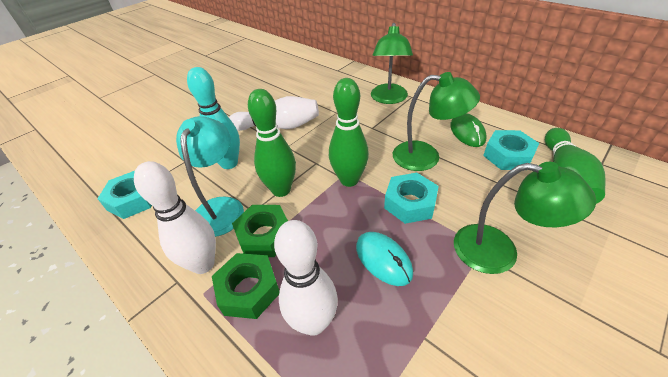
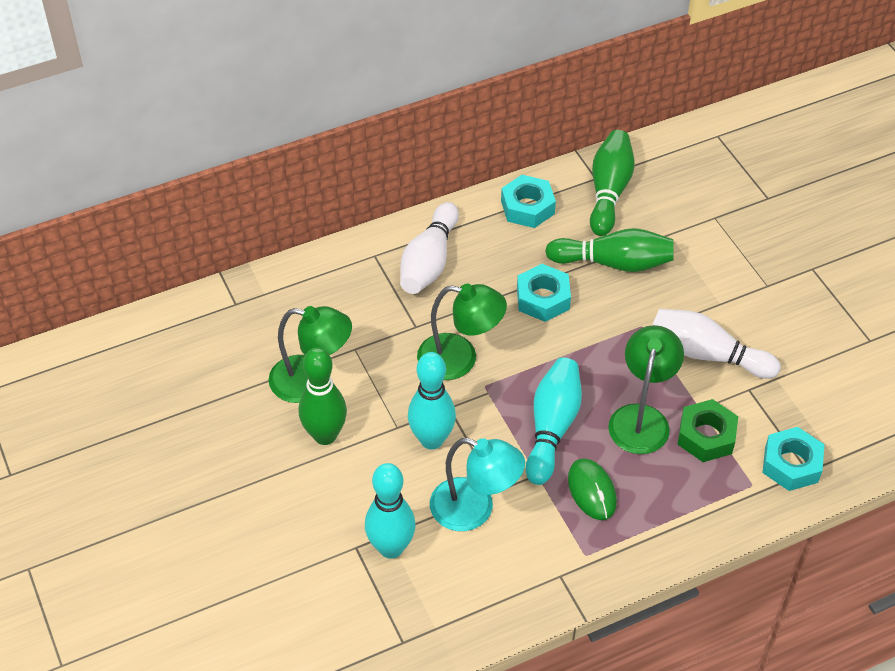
green nut: 2 -> 1
turquoise bowling pin: 1 -> 3
turquoise mouse: 1 -> 0
white bowling pin: 3 -> 2

